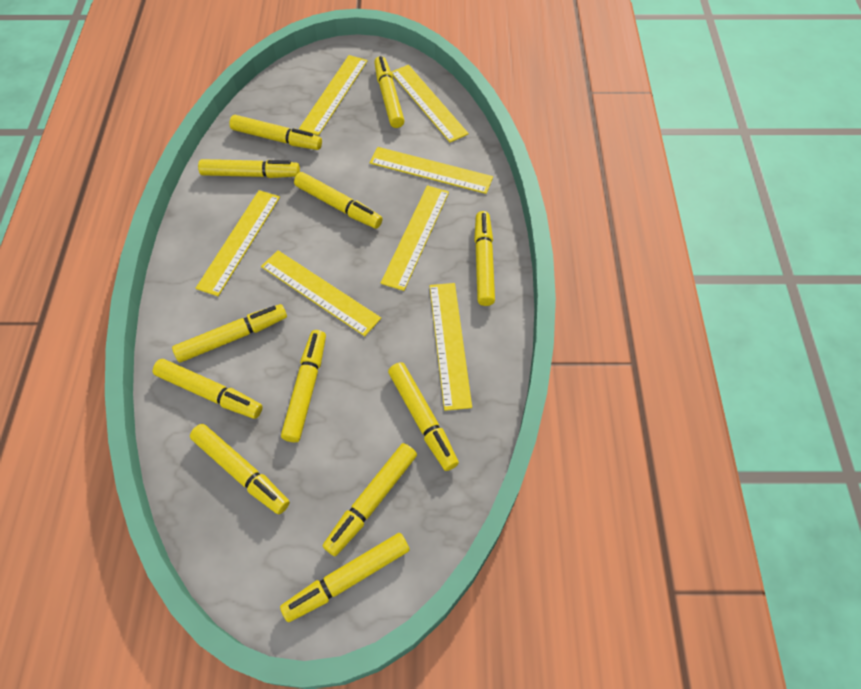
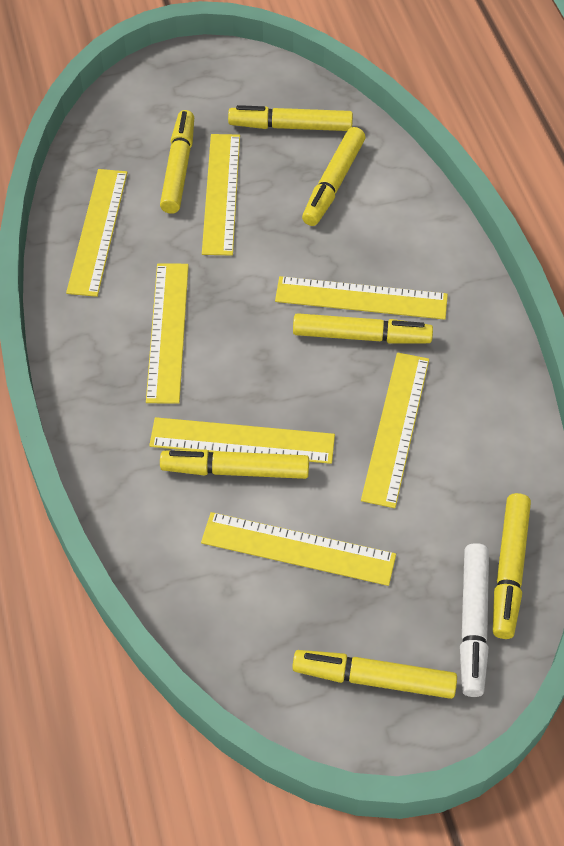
white marker: 0 -> 1
yellow marker: 12 -> 7

